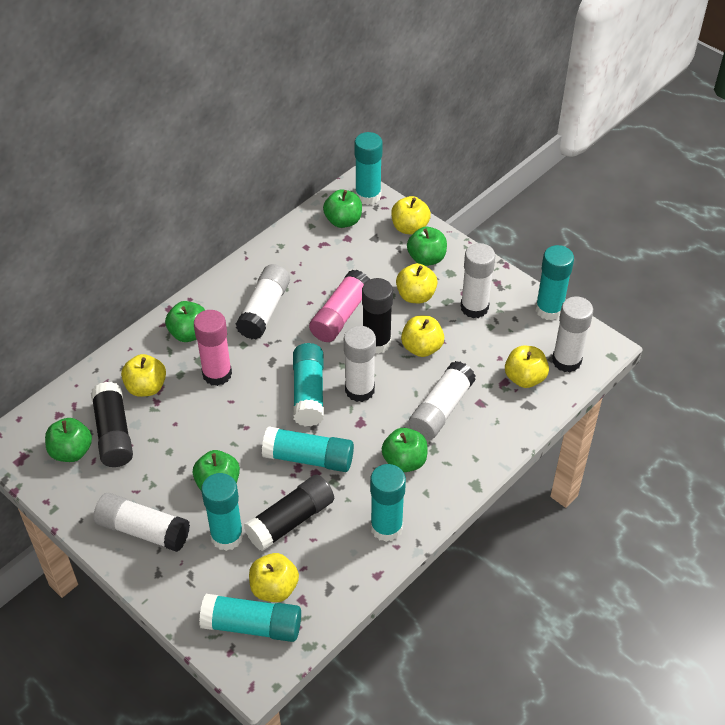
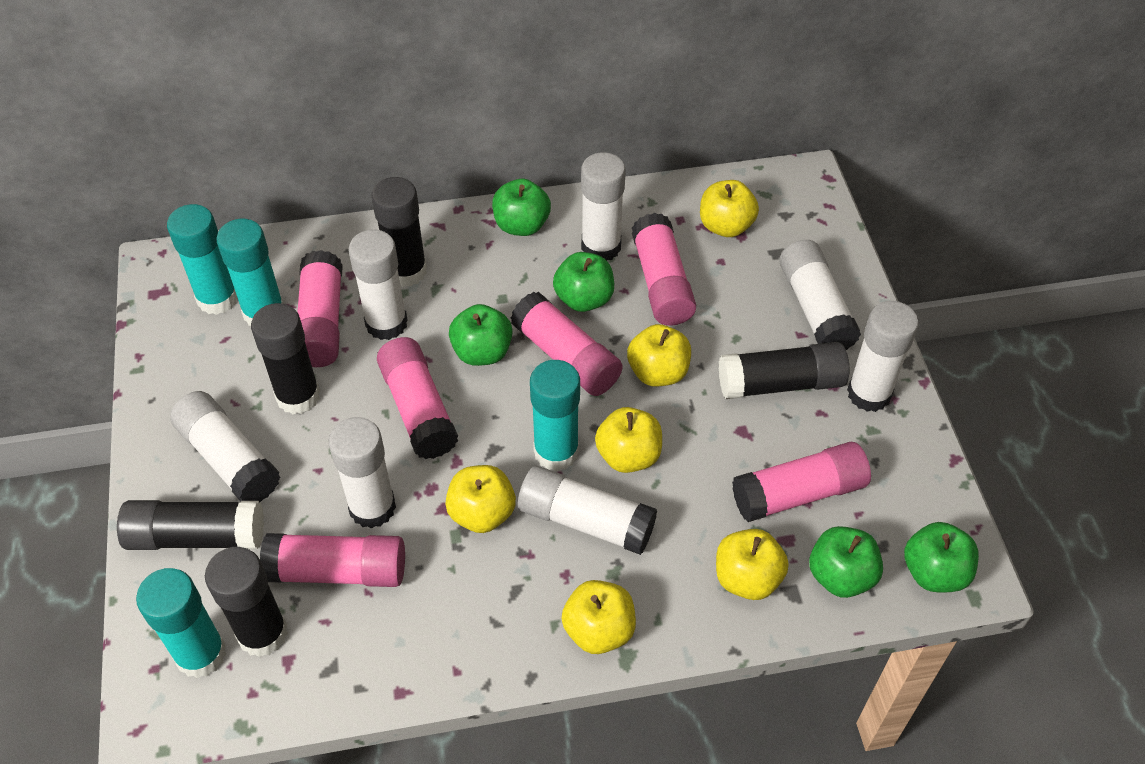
black glue stick: 3 -> 5
green apple: 6 -> 5
pink glue stick: 2 -> 6
turquoise glue stick: 7 -> 4
white glue stick: 6 -> 7

